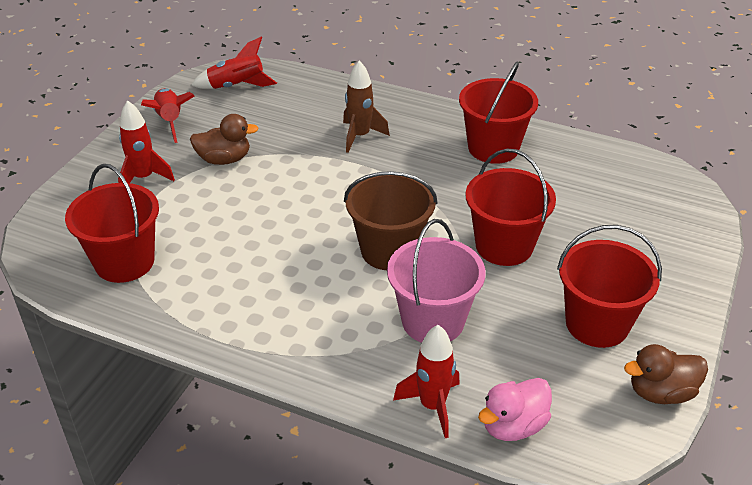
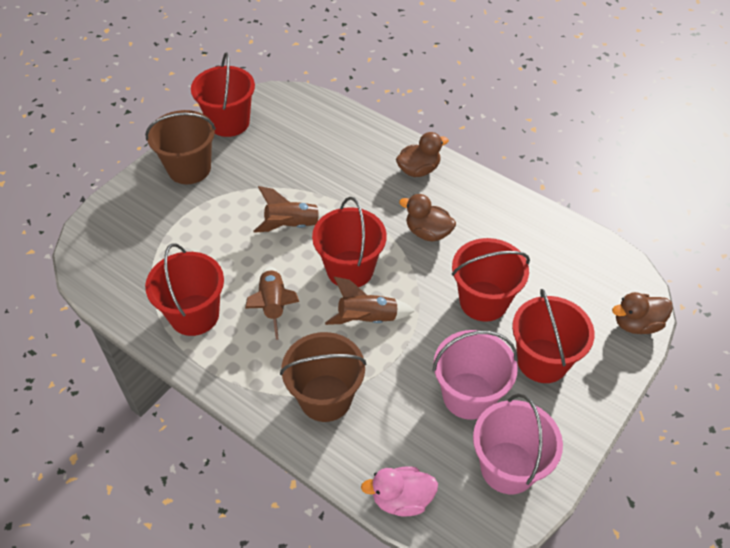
brown bucket: 1 -> 2
brown duck: 2 -> 3
brown rocket: 1 -> 3
pink bucket: 1 -> 2
red bucket: 4 -> 5
red rocket: 4 -> 0

